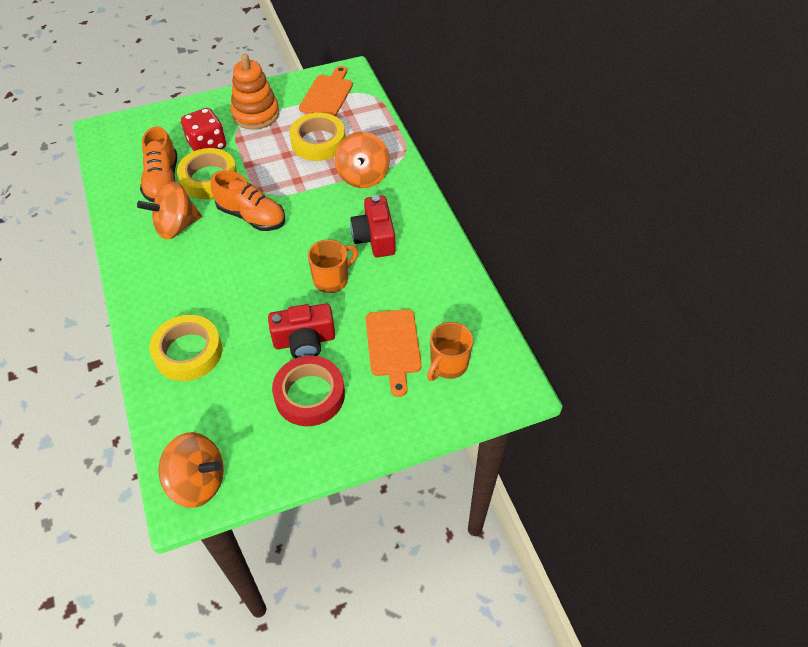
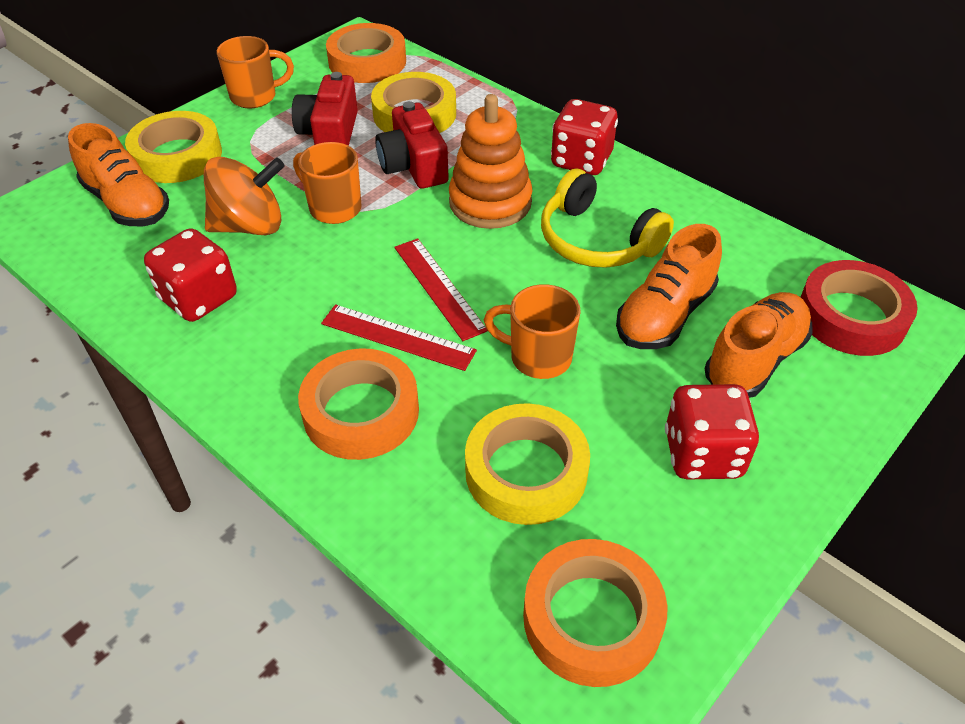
orange cutting board: 2 -> 0
orange mug: 2 -> 3
orange shoe: 2 -> 3
orange spinning top: 3 -> 1
orange tape: 0 -> 3
red dice: 1 -> 3
red ruler: 0 -> 2
yellow headphones: 0 -> 1

